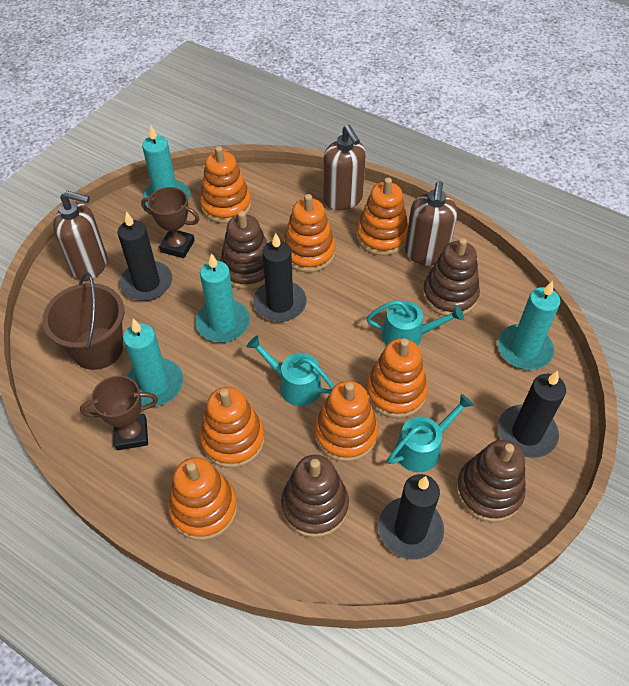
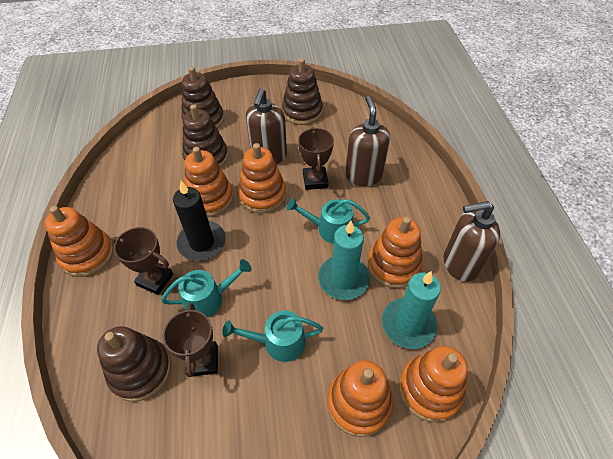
black candle: 4 -> 1
brown bucket: 1 -> 0
brown trophy: 2 -> 3
orange stacking toy: 7 -> 6
turquoise candle: 4 -> 2

